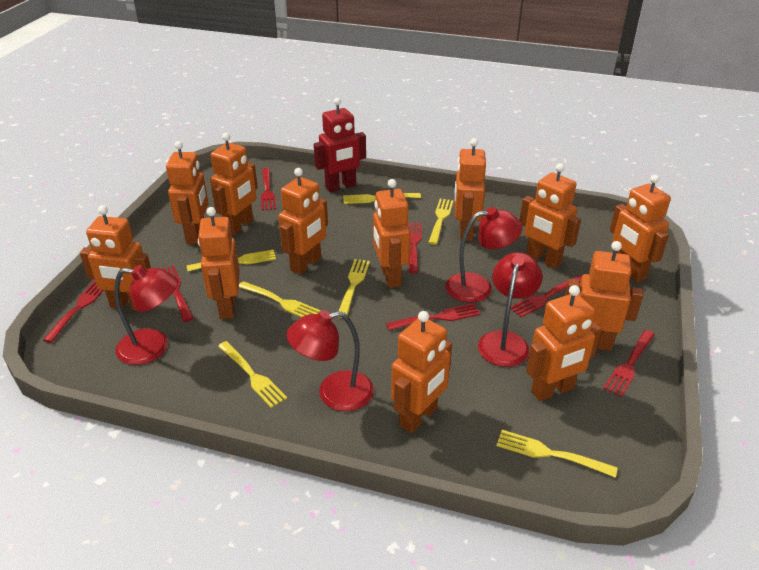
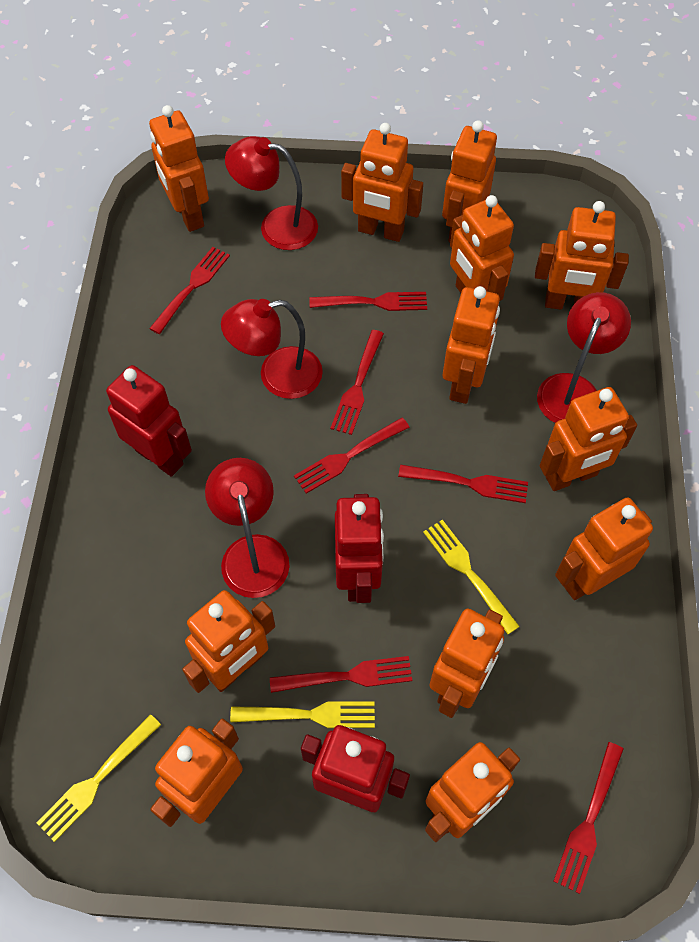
red robot: 1 -> 3
yellow fork: 7 -> 3

